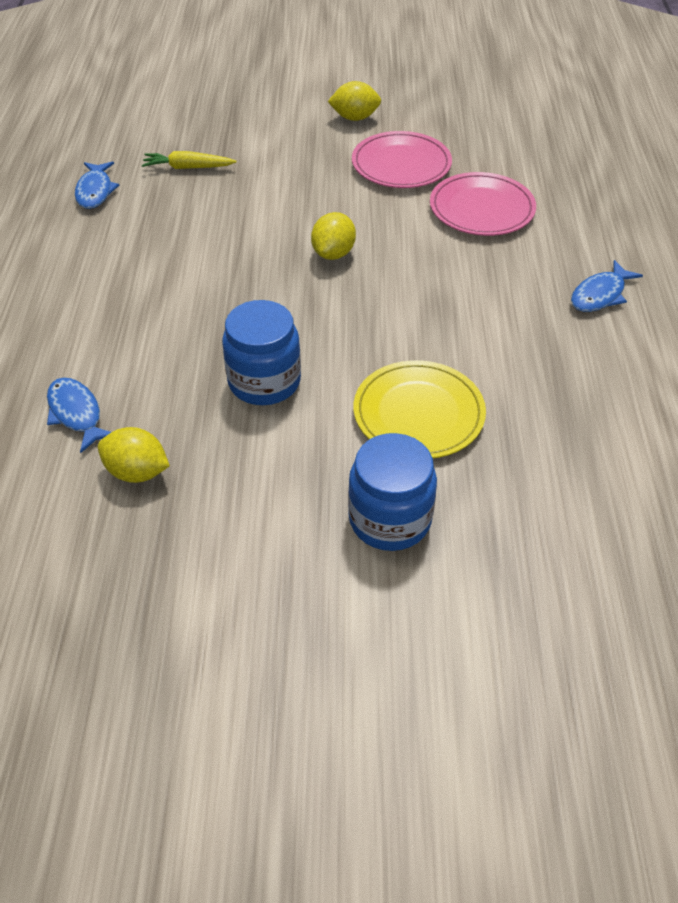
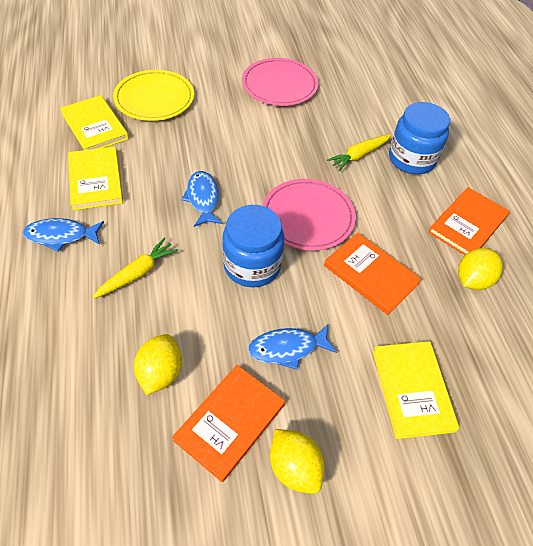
orange book: 0 -> 3
yellow book: 0 -> 3
yellow carrot: 1 -> 2

